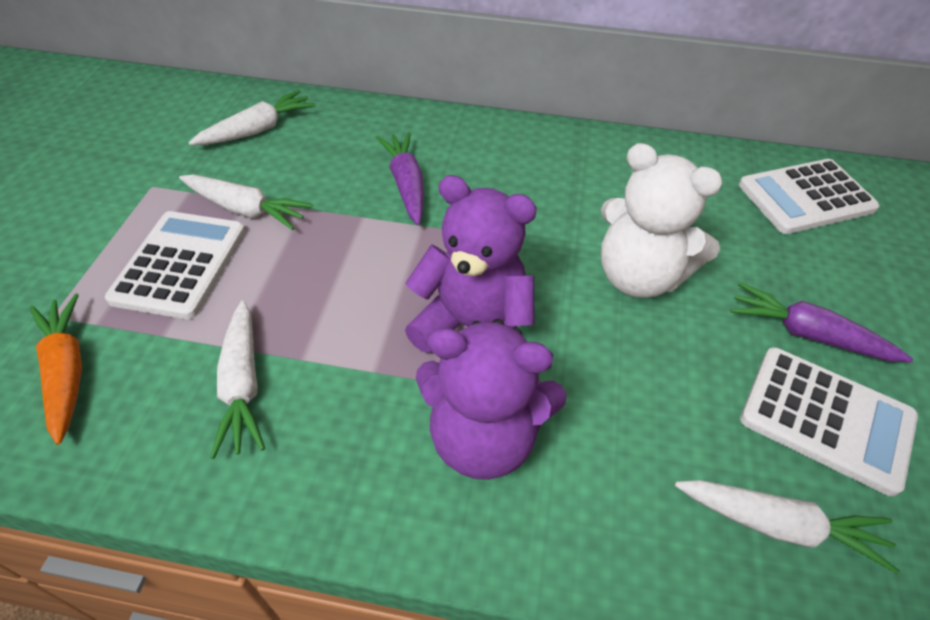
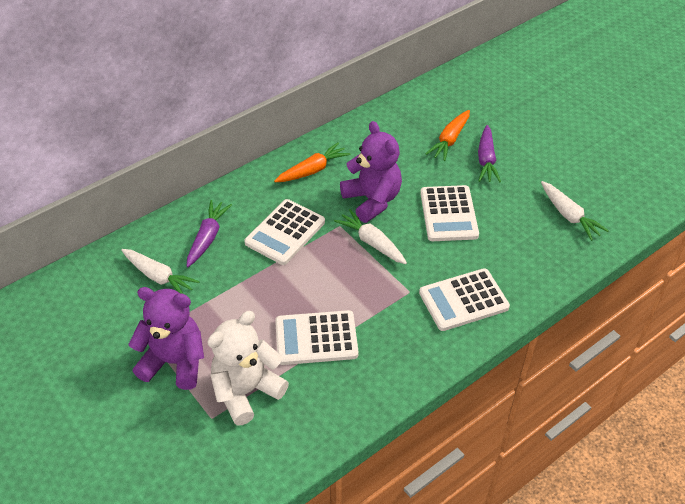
orange carrot: 1 -> 2
white calculator: 3 -> 4
white carrot: 4 -> 3

